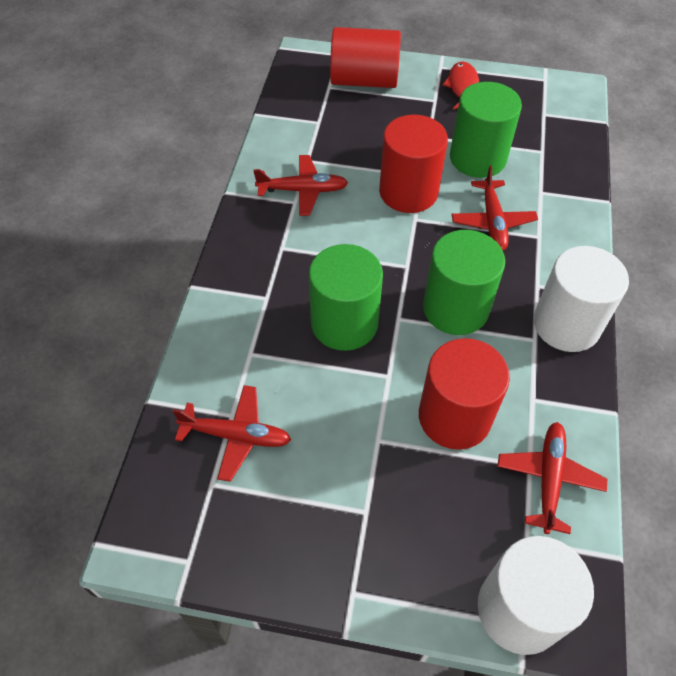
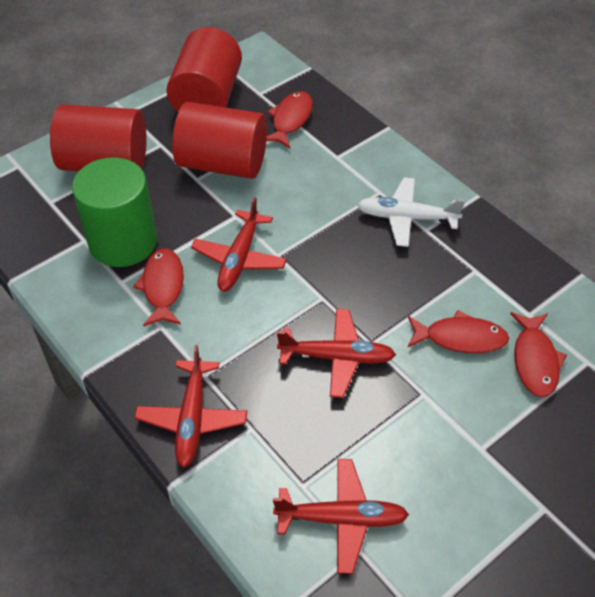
green cylinder: 3 -> 1
red fish: 1 -> 4
white cylinder: 2 -> 0
white plane: 0 -> 1

